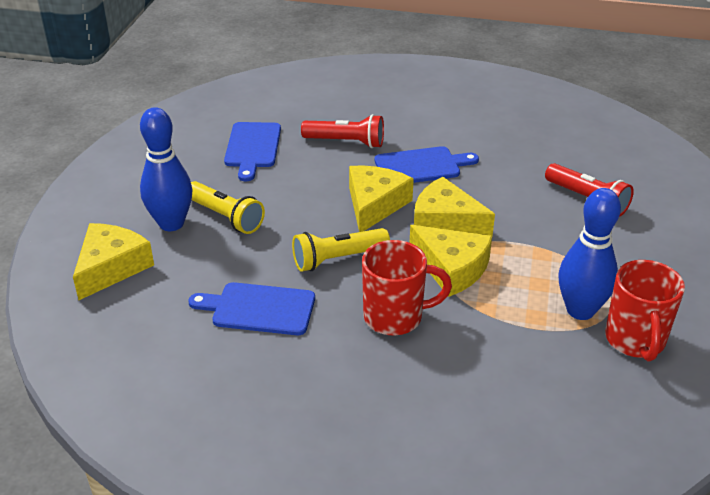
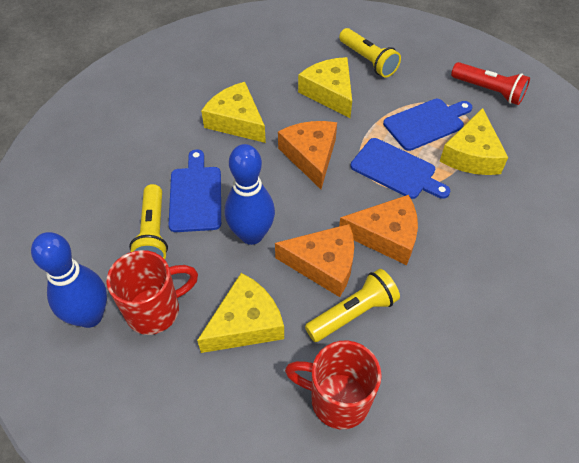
orange cheese: 0 -> 3
red flashlight: 2 -> 1
yellow flashlight: 2 -> 3

